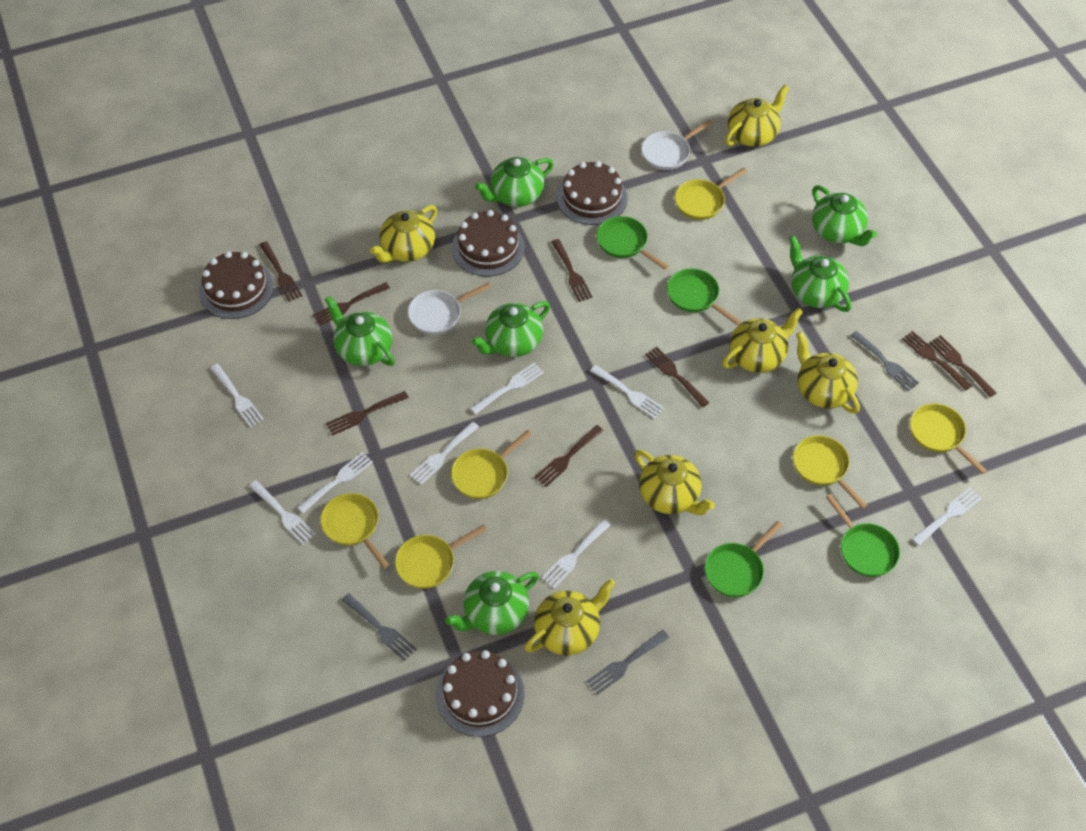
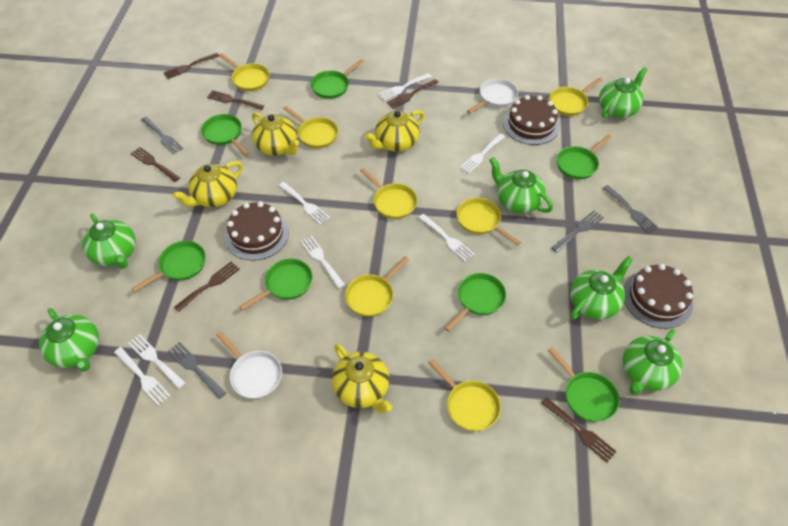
brown cake: 4 -> 3
brown fork: 8 -> 6
green pan: 4 -> 7
grey fork: 3 -> 4
white fork: 8 -> 7
yellow pan: 6 -> 7
yellow teapot: 6 -> 4

